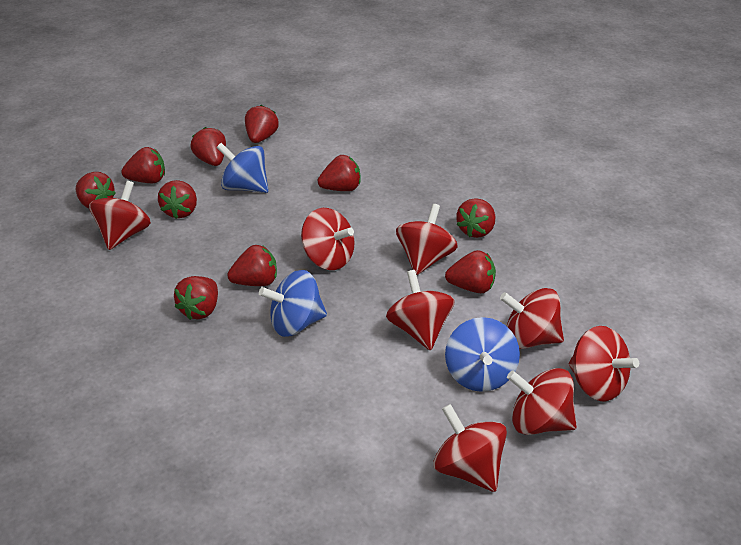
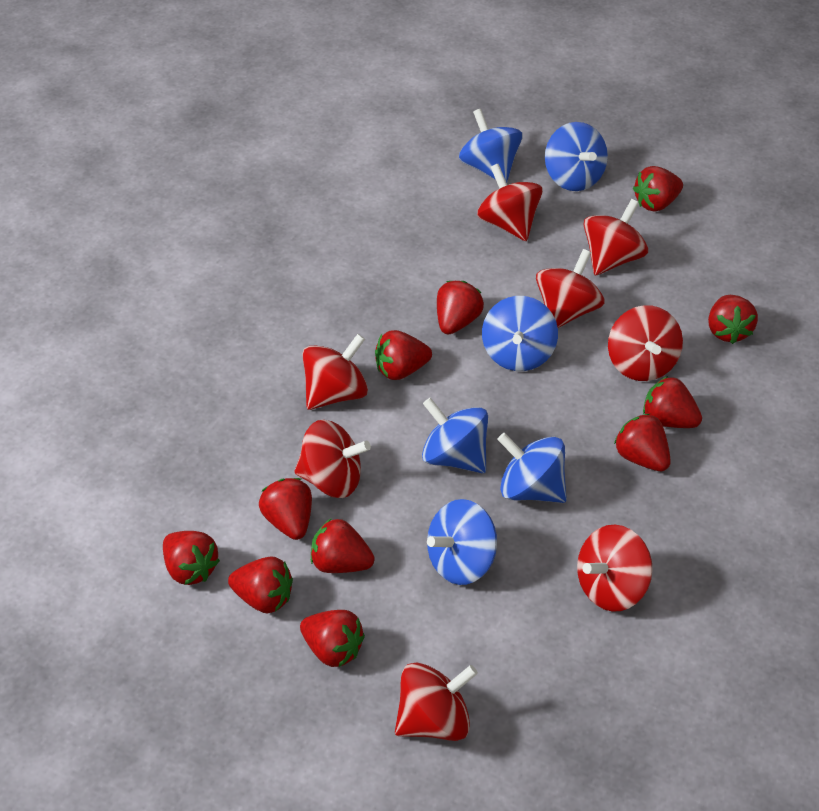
blue spinning top: 3 -> 6
red strawberry: 10 -> 11

